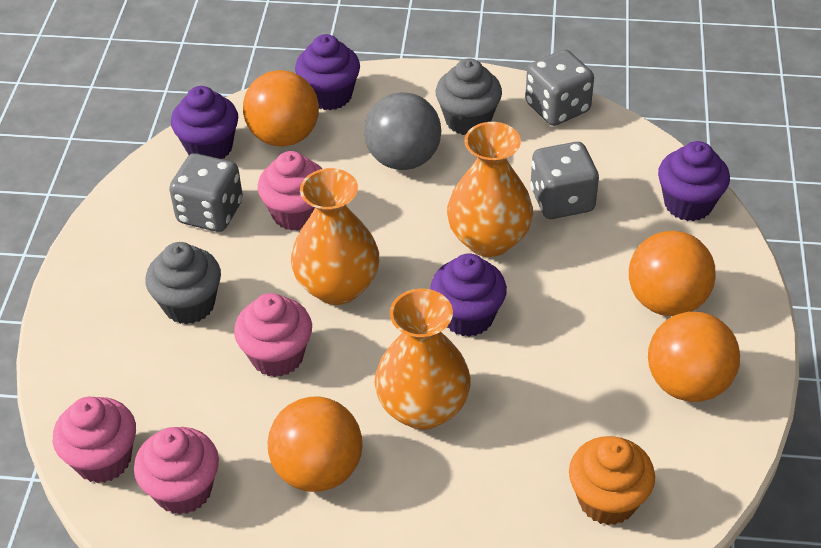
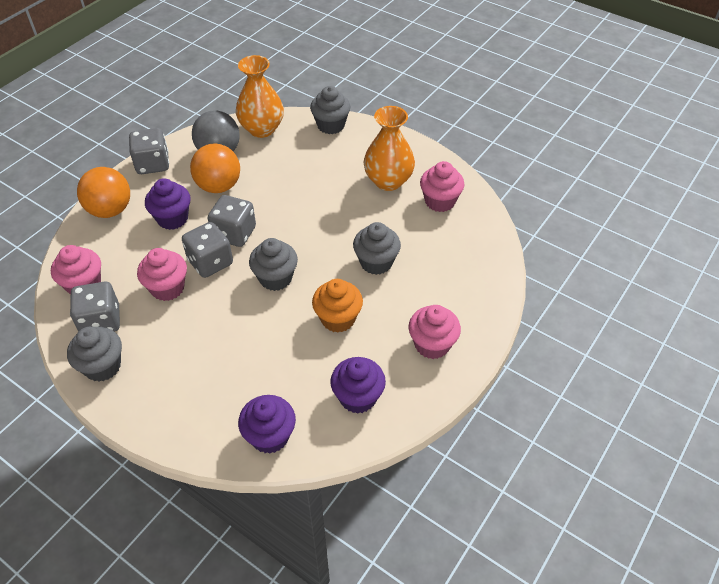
grey cupcake: 2 -> 4
grey dice: 3 -> 4
orange ball: 4 -> 2
orange vase: 3 -> 2
purple cupcake: 4 -> 3

